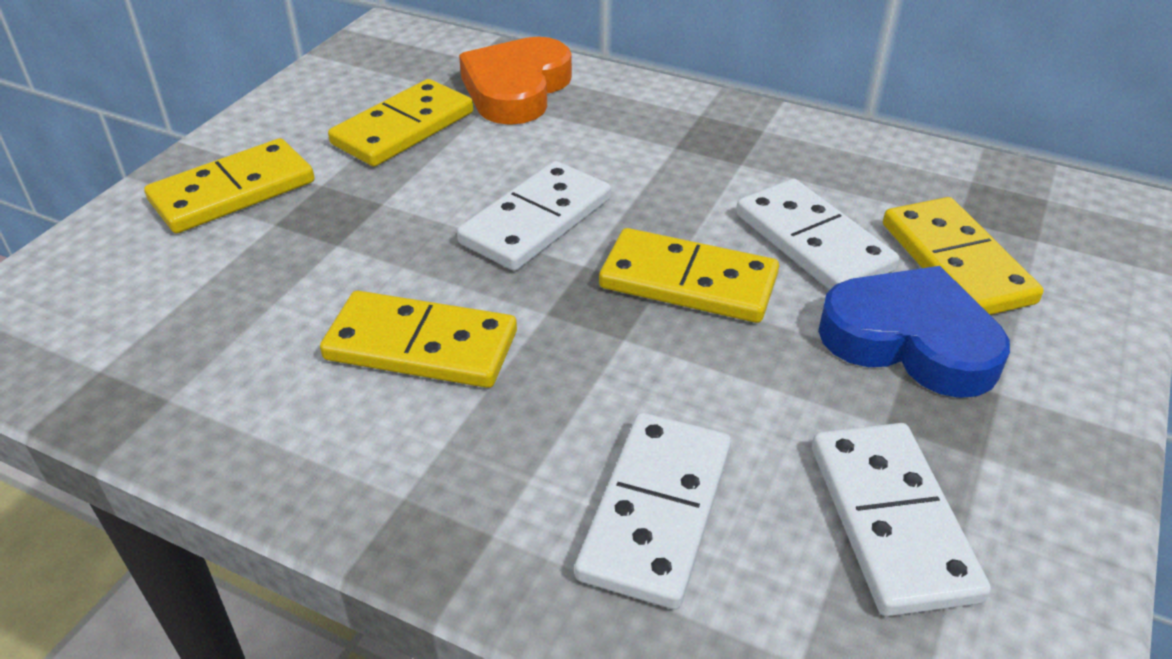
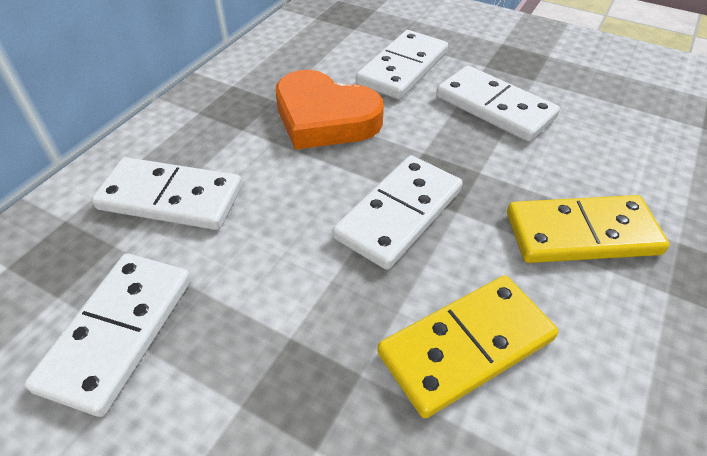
blue heart: 1 -> 0
white domino: 4 -> 5
yellow domino: 5 -> 2

